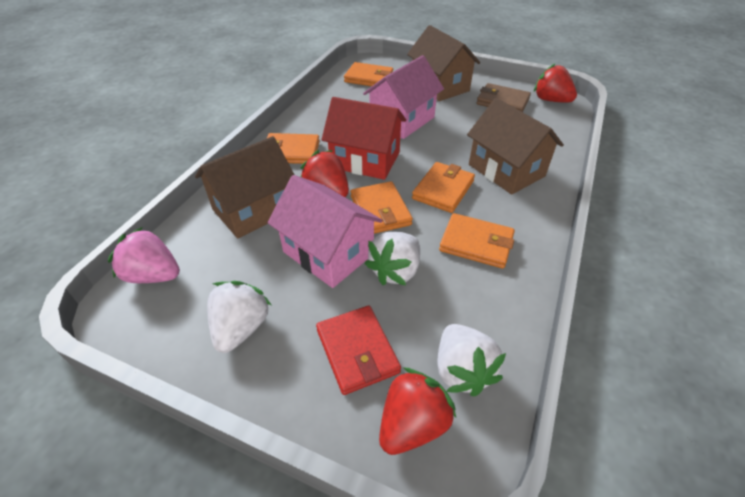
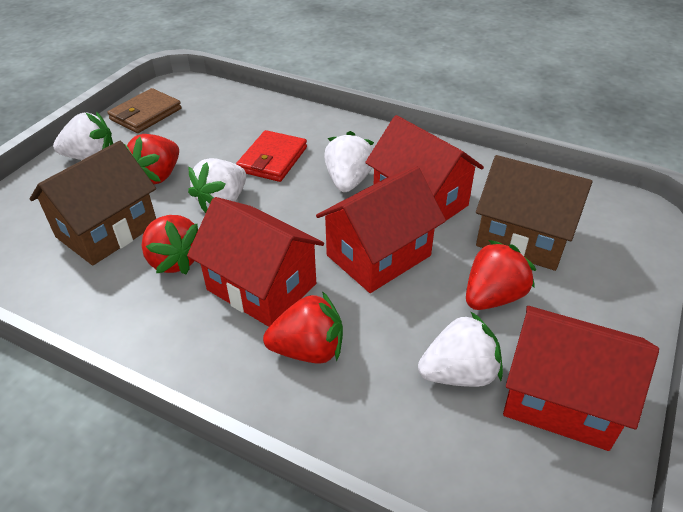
brown house: 3 -> 2
orange wallet: 5 -> 0
pink house: 2 -> 0
pink strawberry: 1 -> 0
red house: 1 -> 4
red strawberry: 3 -> 4
white strawberry: 3 -> 4

